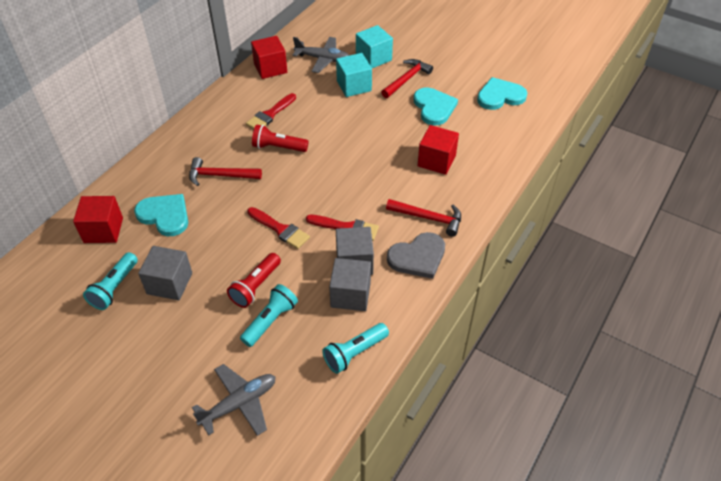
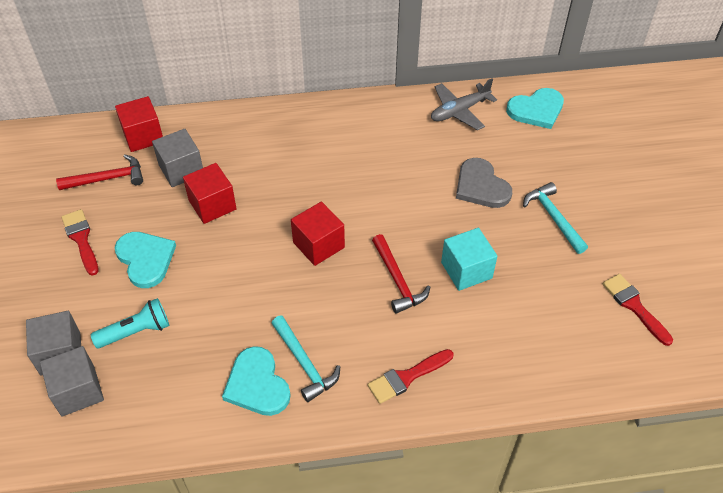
grey plane: 2 -> 1
red flashlight: 2 -> 0
red hammer: 3 -> 2
turquoise cube: 2 -> 1
turquoise flashlight: 3 -> 1
turquoise hammer: 0 -> 2

